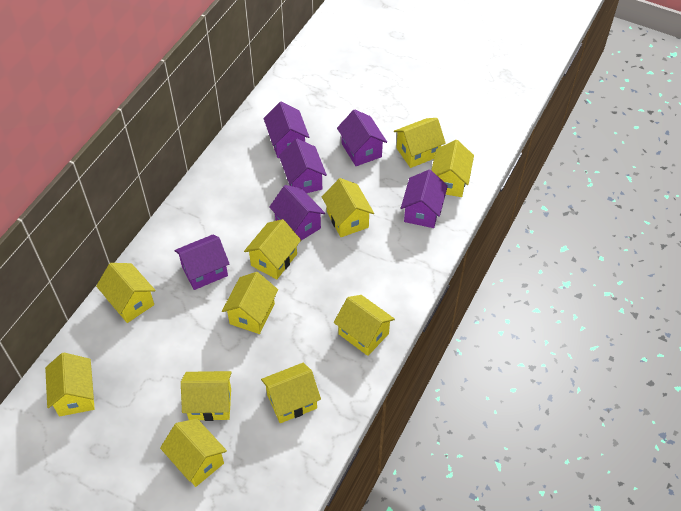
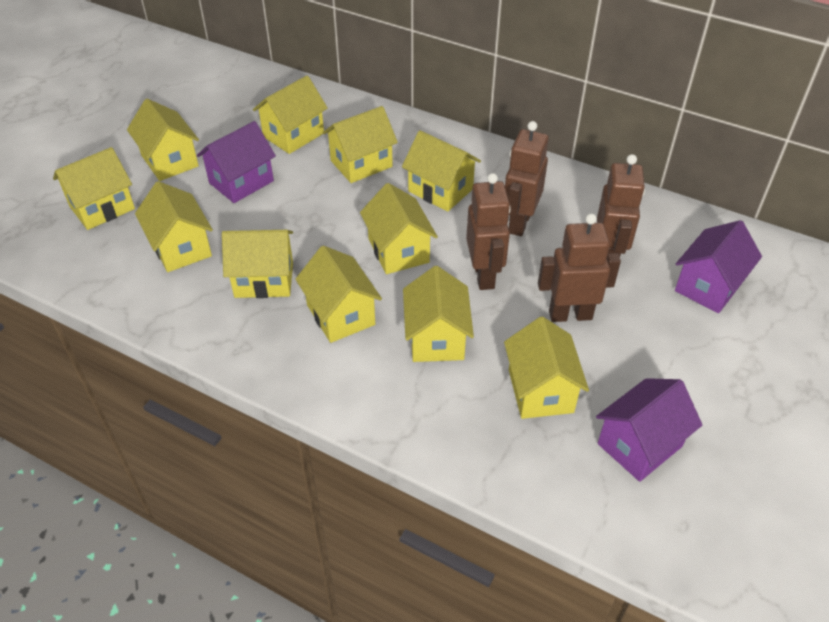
brown robot: 0 -> 4
purple house: 6 -> 3

